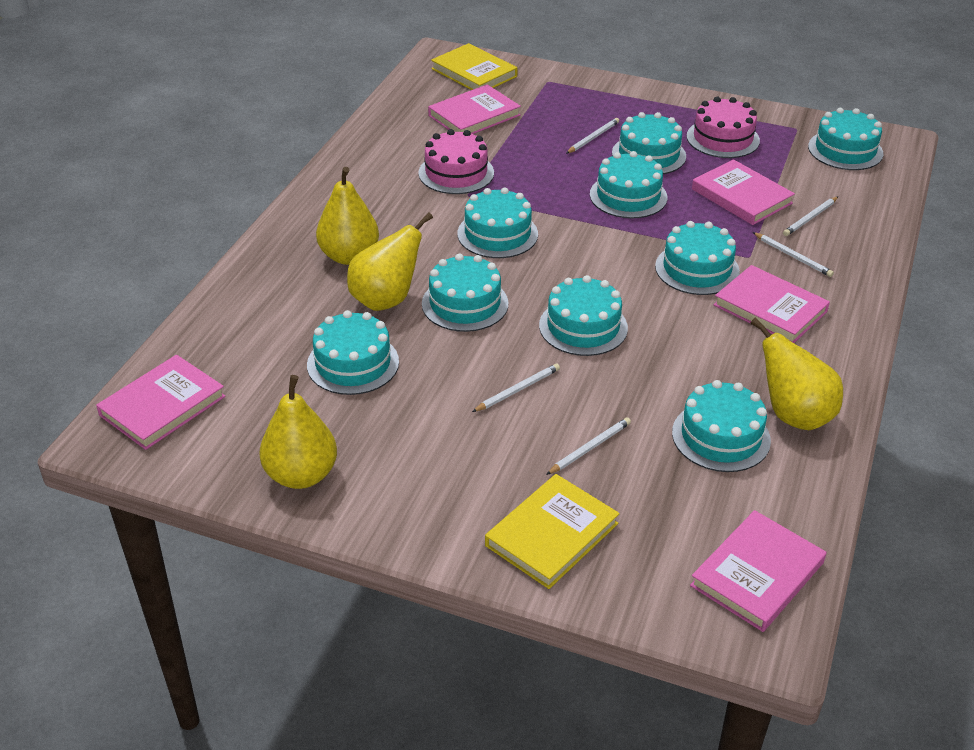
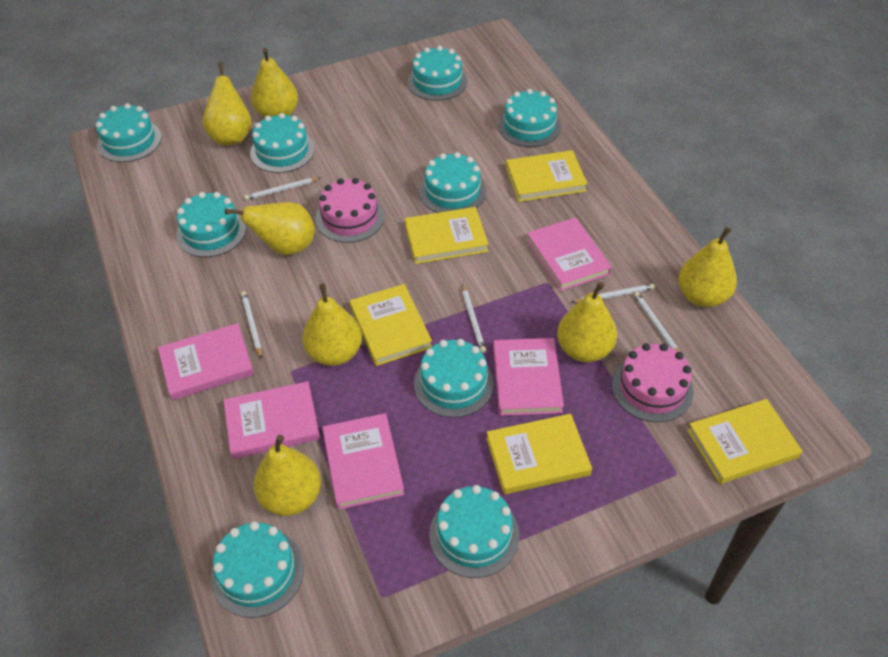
yellow book: 2 -> 5
yellow pear: 4 -> 7

